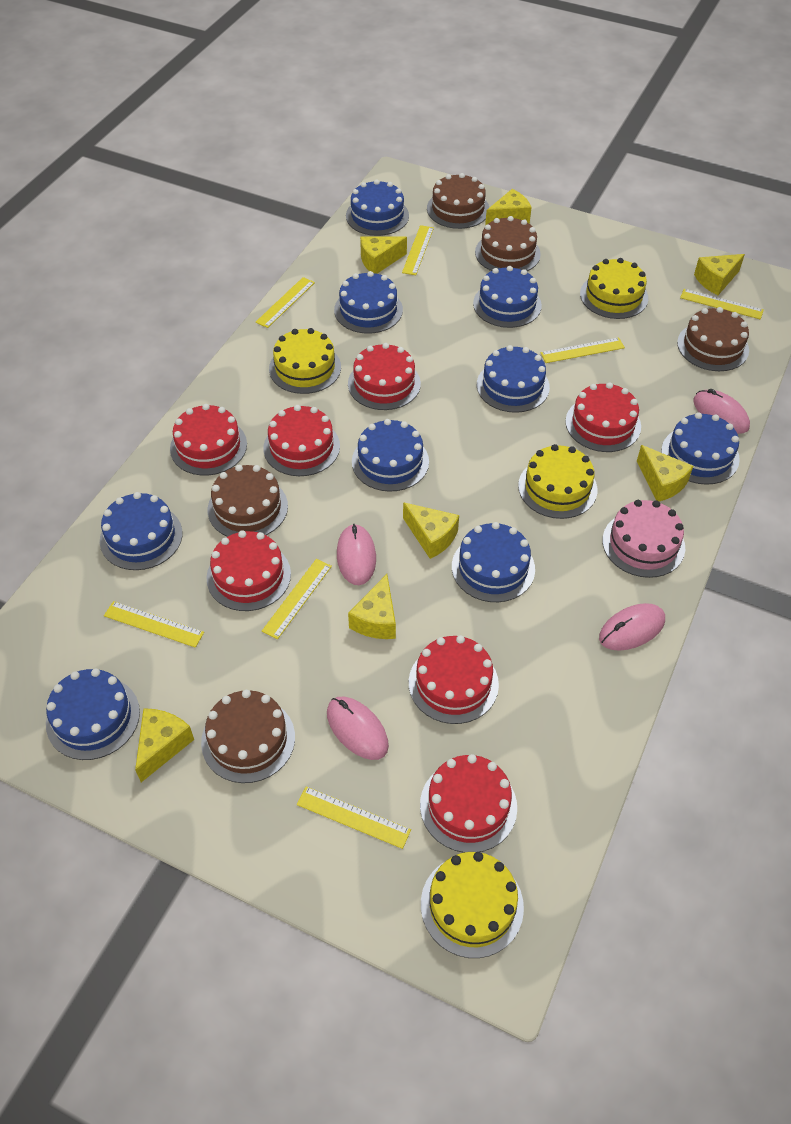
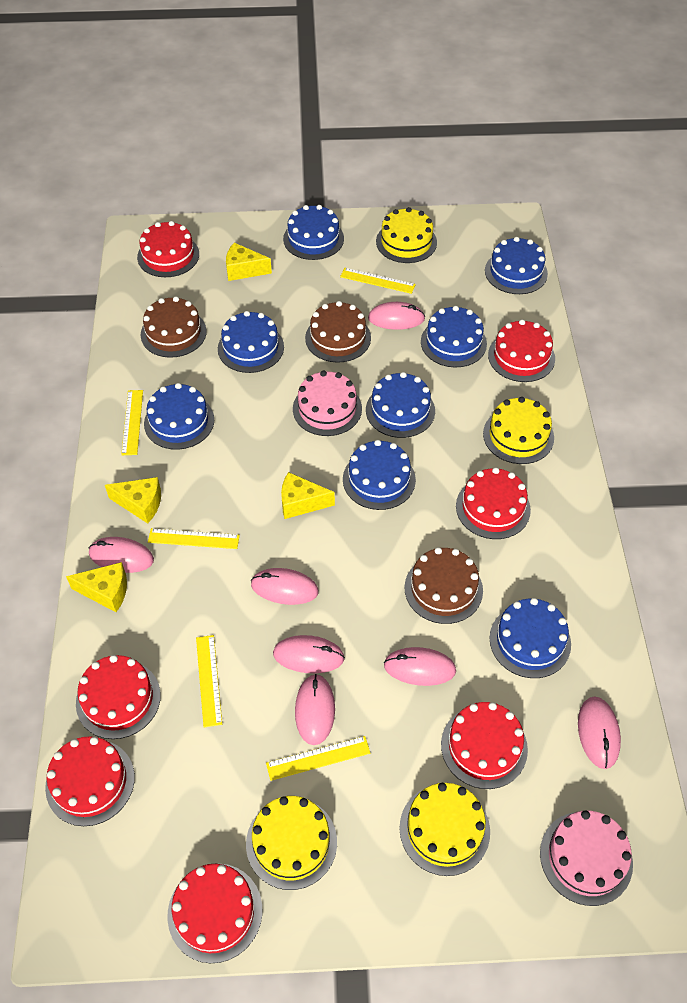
blue cake: 9 -> 8
brown cake: 5 -> 3
pink cake: 1 -> 2
pink mouse: 4 -> 7
yellow cheese: 7 -> 4
yellow ruler: 7 -> 5

